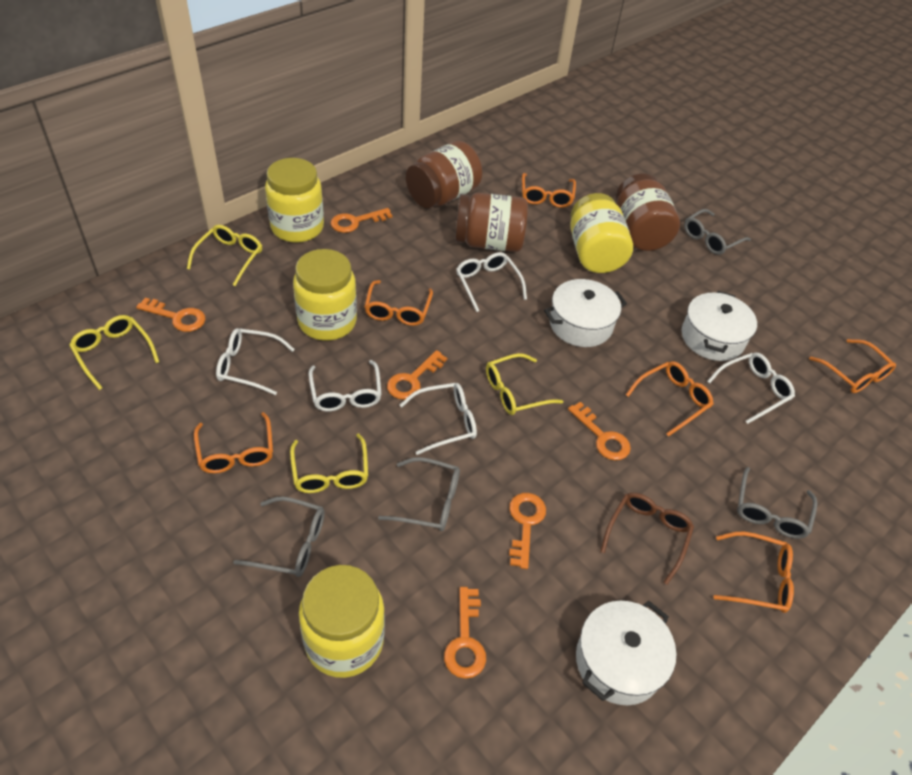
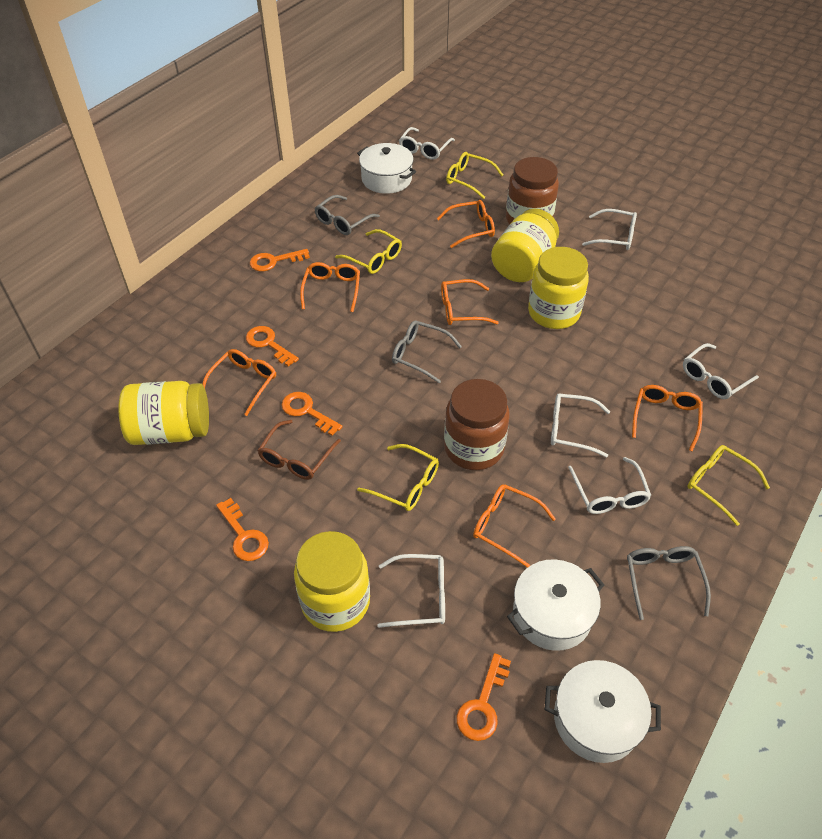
brown jar: 3 -> 2
grey glasses: 4 -> 3
orange key: 6 -> 5
white glasses: 5 -> 6

